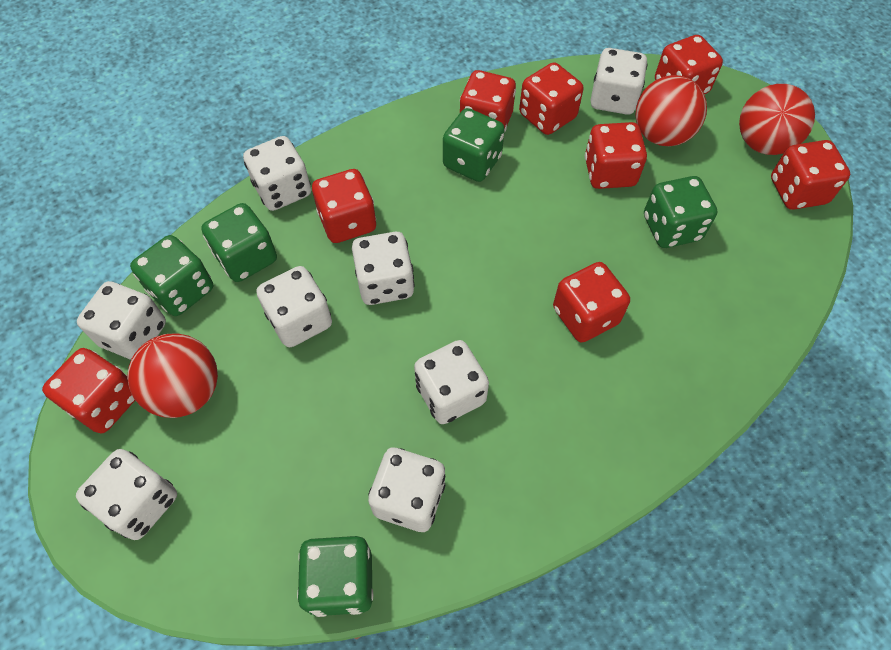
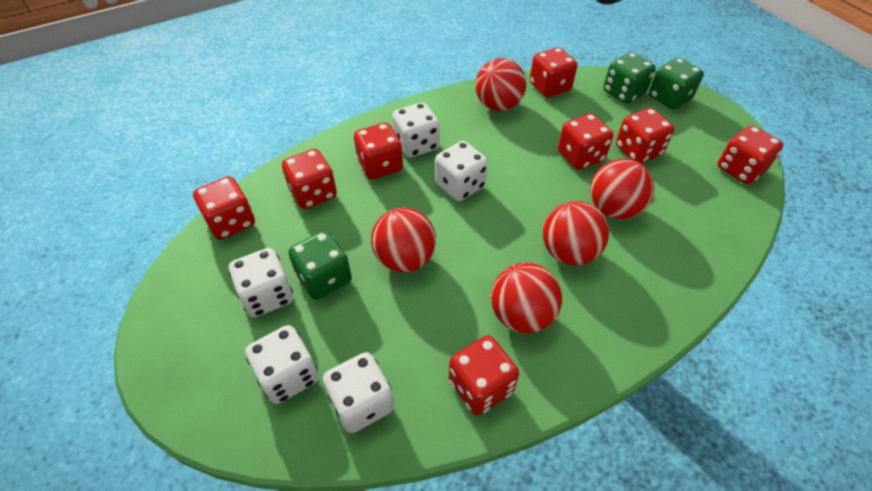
green dice: 5 -> 3
red ball: 3 -> 5
white dice: 8 -> 5

